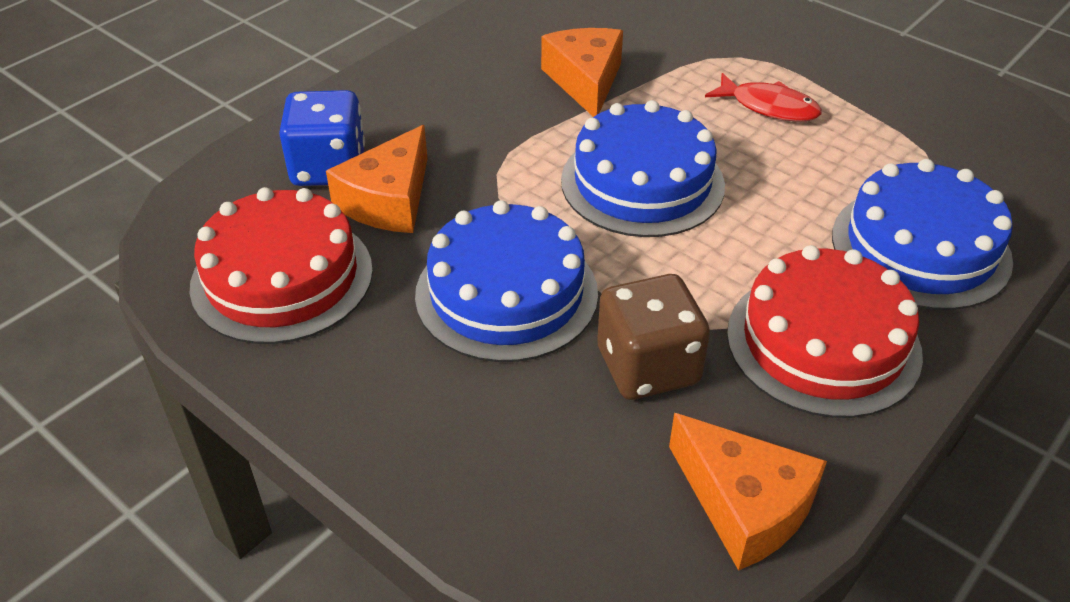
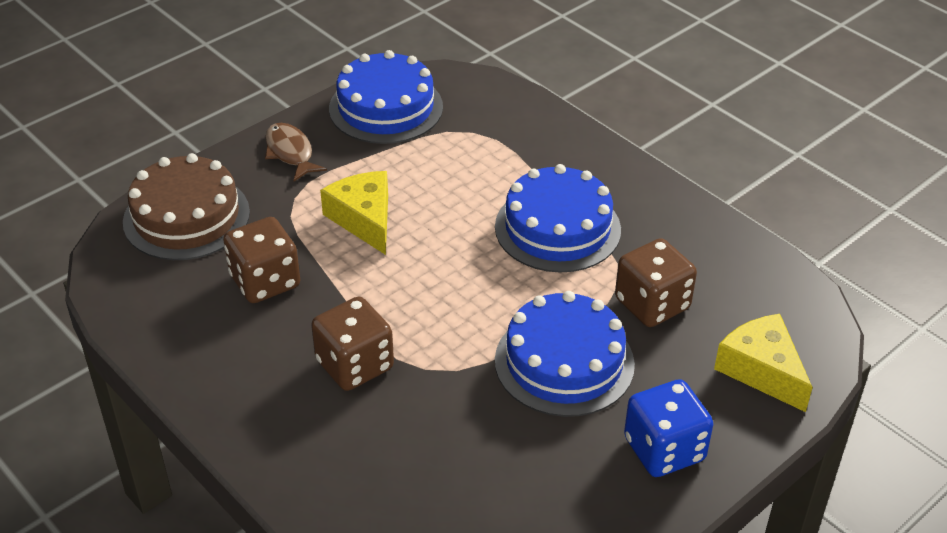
brown cake: 0 -> 1
brown dice: 1 -> 3
brown fish: 0 -> 1
orange cheese: 3 -> 0
red cake: 2 -> 0
red fish: 1 -> 0
yellow cheese: 0 -> 2

